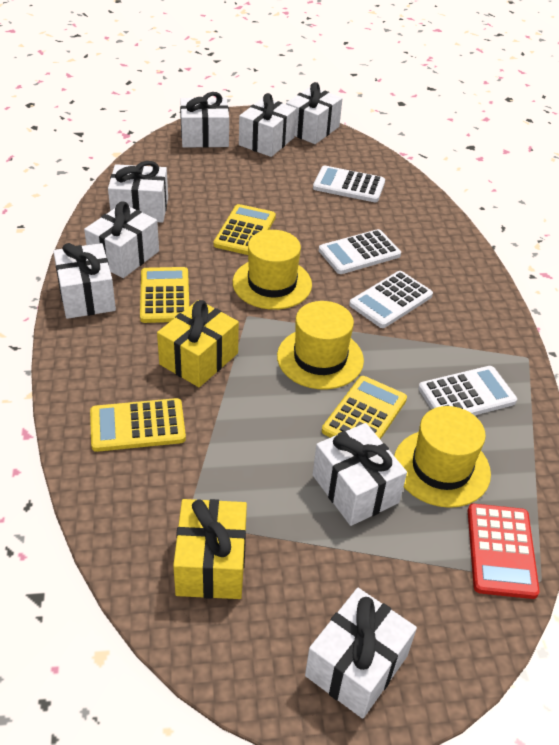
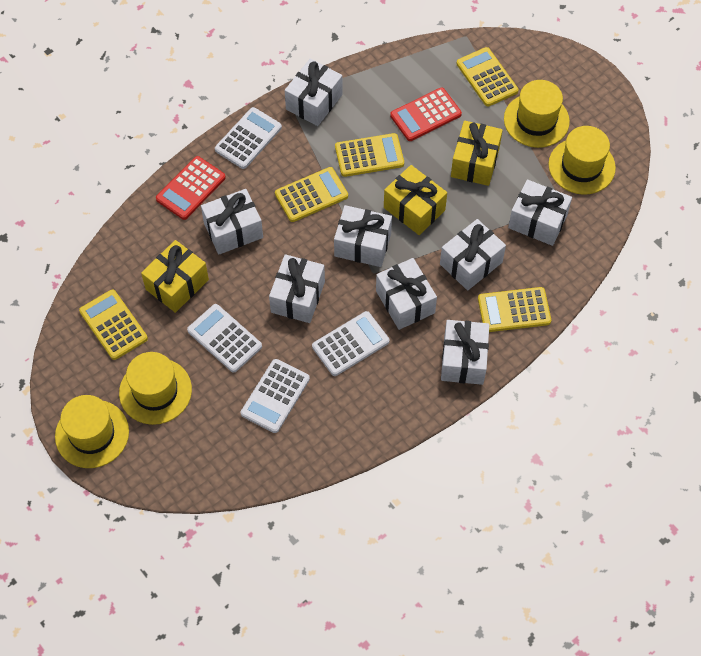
red calculator: 1 -> 2
yellow calculator: 4 -> 5
yellow gift: 2 -> 3
yellow hat: 3 -> 4

